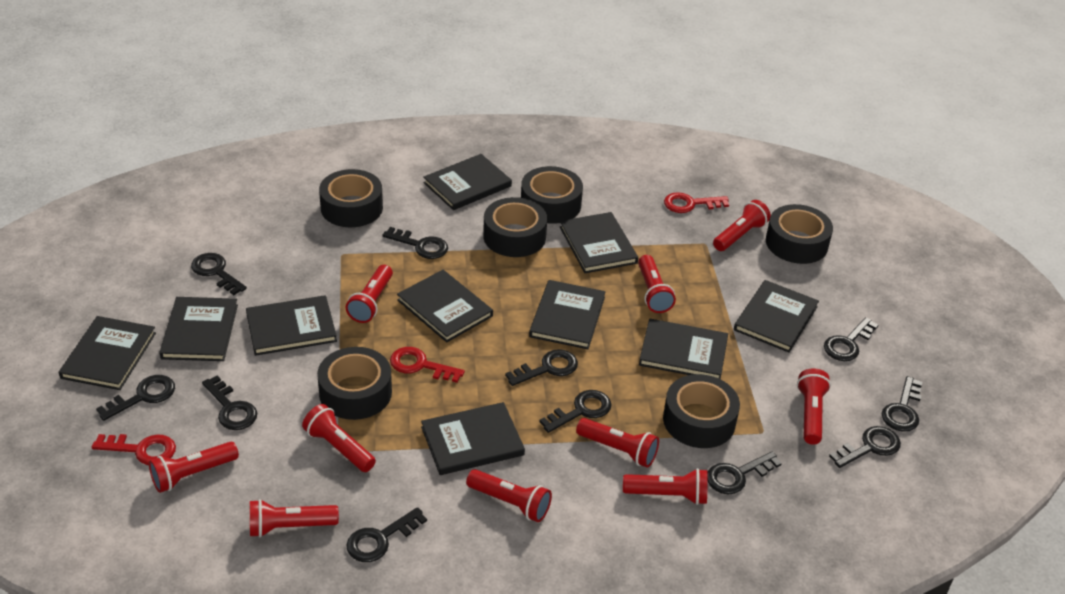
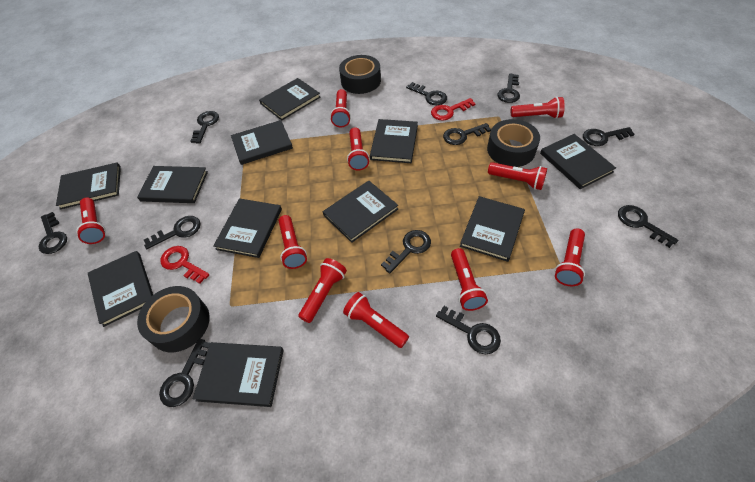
black book: 10 -> 11
black tape: 6 -> 3
red key: 3 -> 2

